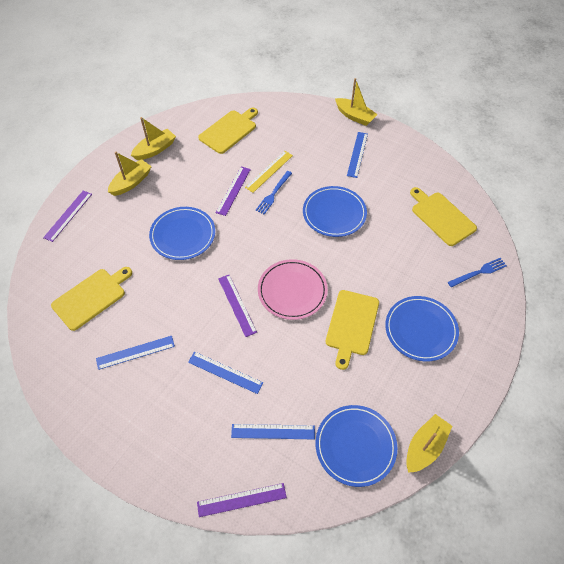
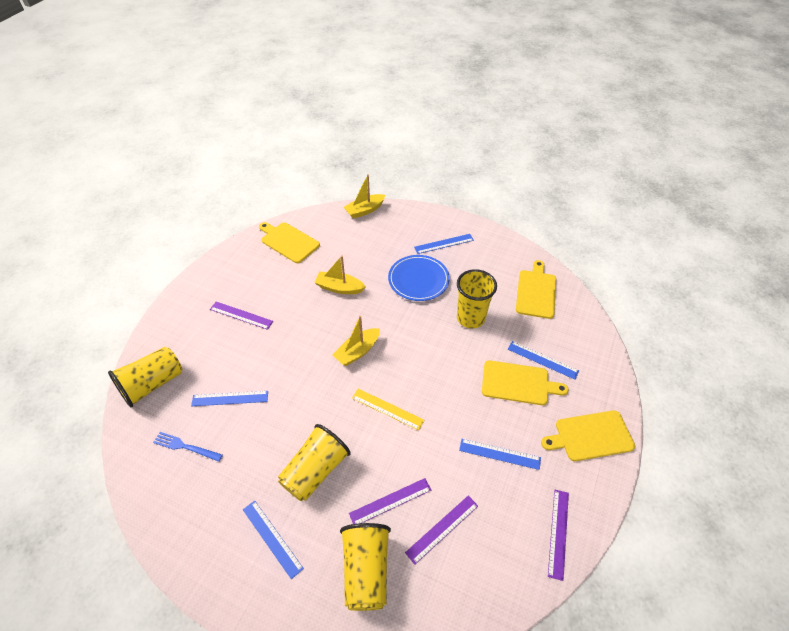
blue fork: 2 -> 1
blue plate: 4 -> 1
blue ruler: 4 -> 5
pink plate: 1 -> 0
yellow boat: 4 -> 3
yellow cup: 0 -> 4

